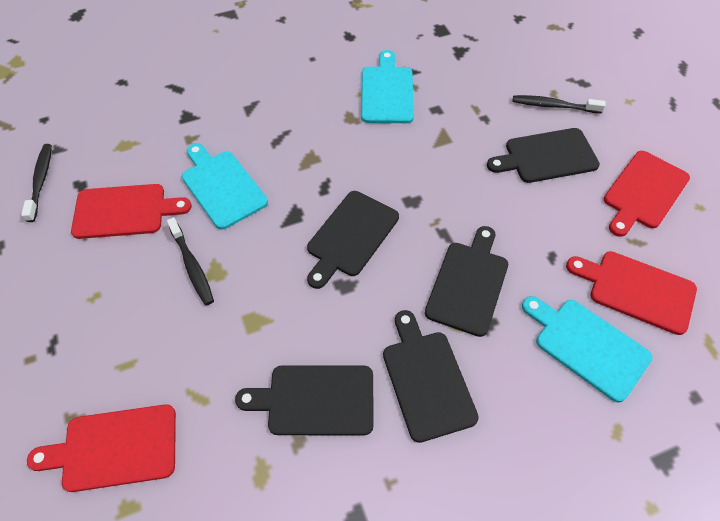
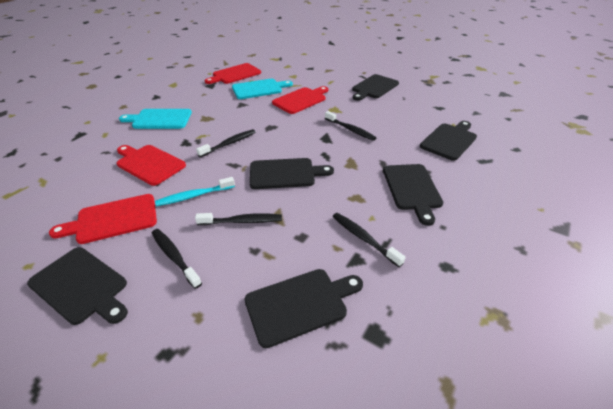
black cutting board: 5 -> 6
black toothbrush: 3 -> 5
turquoise cutting board: 3 -> 2
turquoise toothbrush: 0 -> 1

